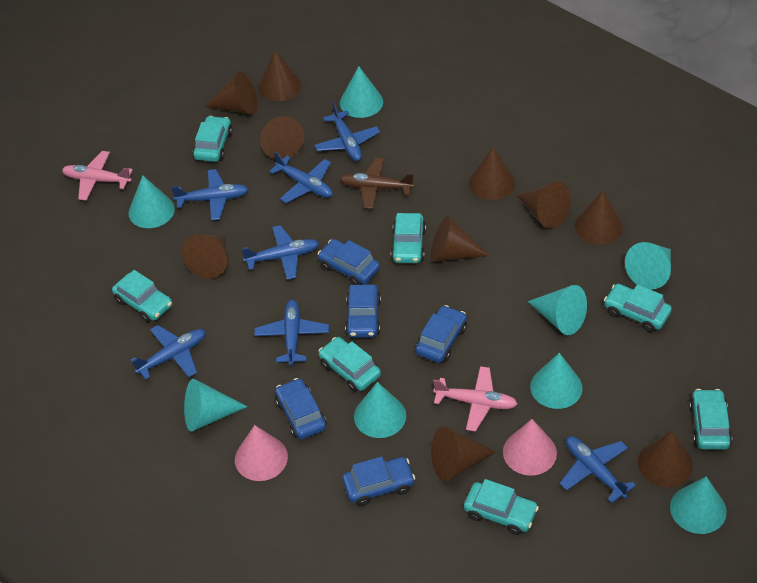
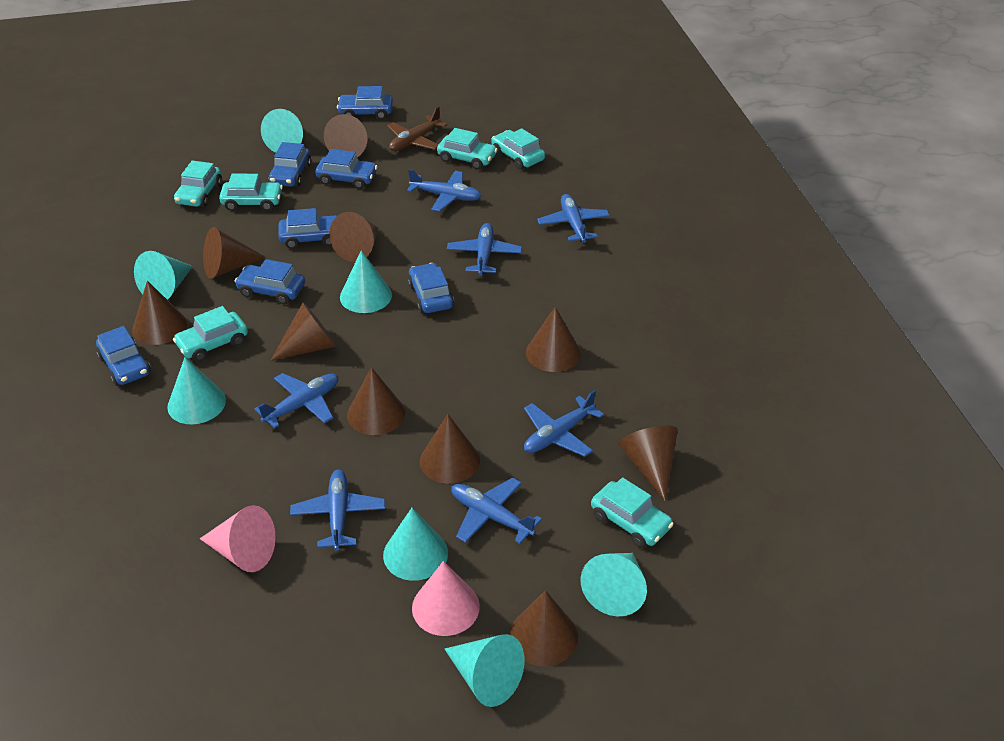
blue car: 5 -> 7
pink plane: 2 -> 0
turquoise car: 7 -> 6
turquoise cone: 8 -> 7

